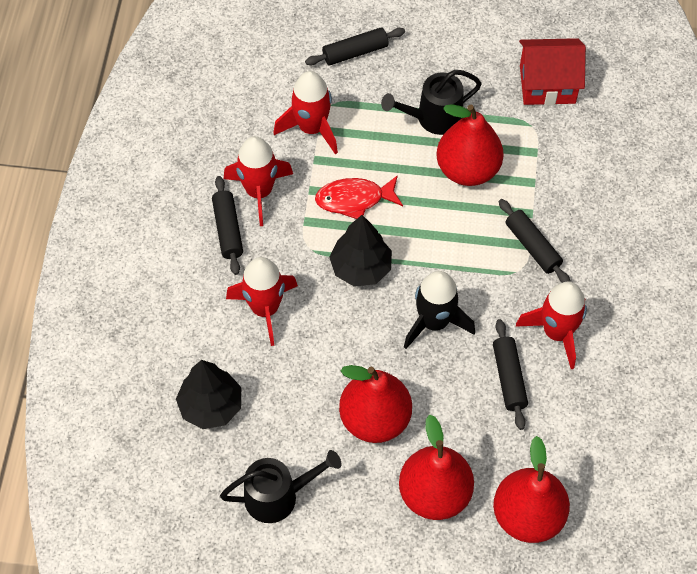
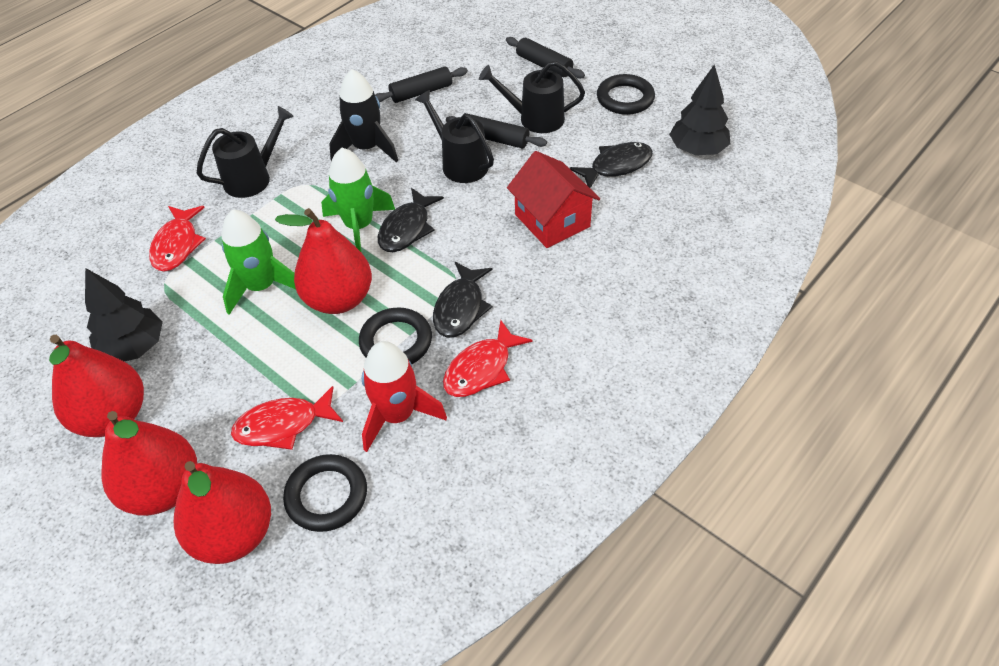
black fish: 0 -> 3
black ring: 0 -> 3
black rolling pin: 4 -> 3
black watering can: 2 -> 3
green rocket: 0 -> 2
red fish: 1 -> 3
red rocket: 4 -> 1

